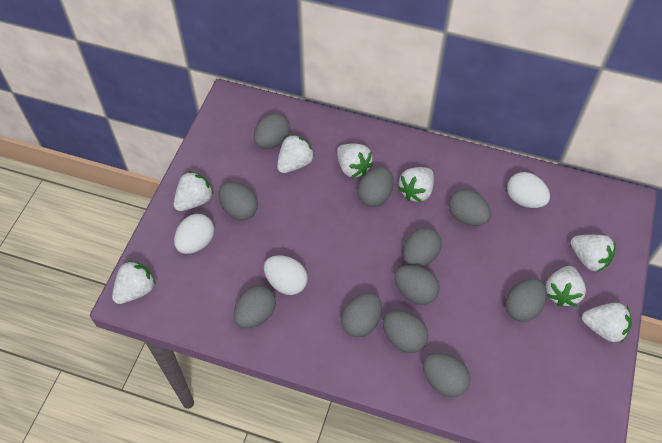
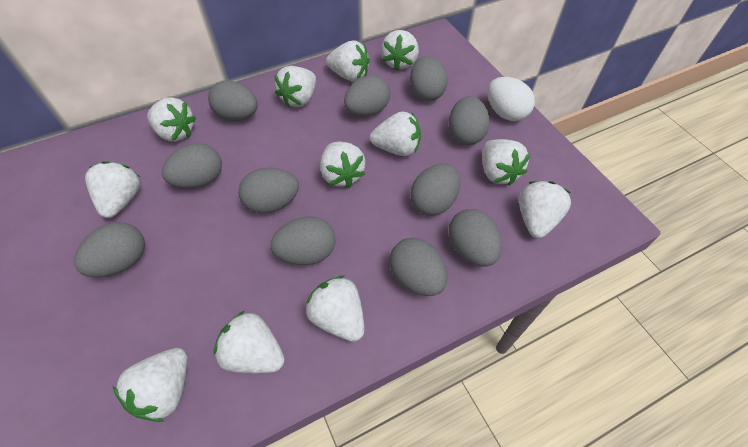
white egg: 3 -> 1
white strawberry: 8 -> 12

